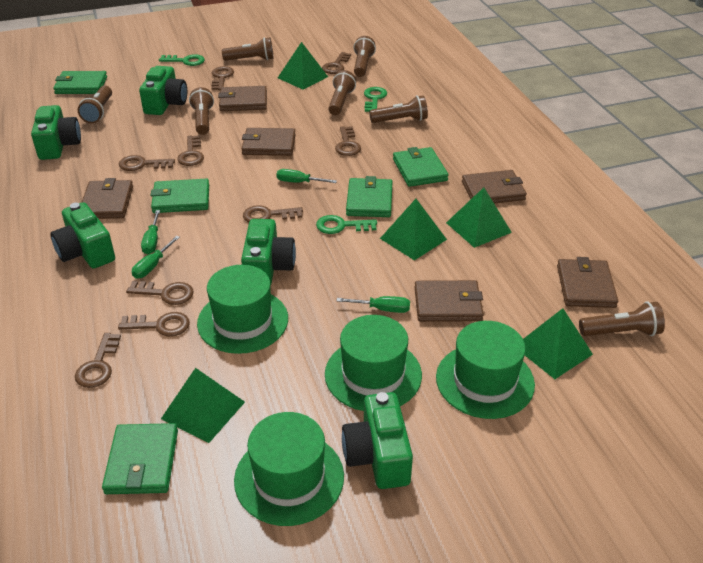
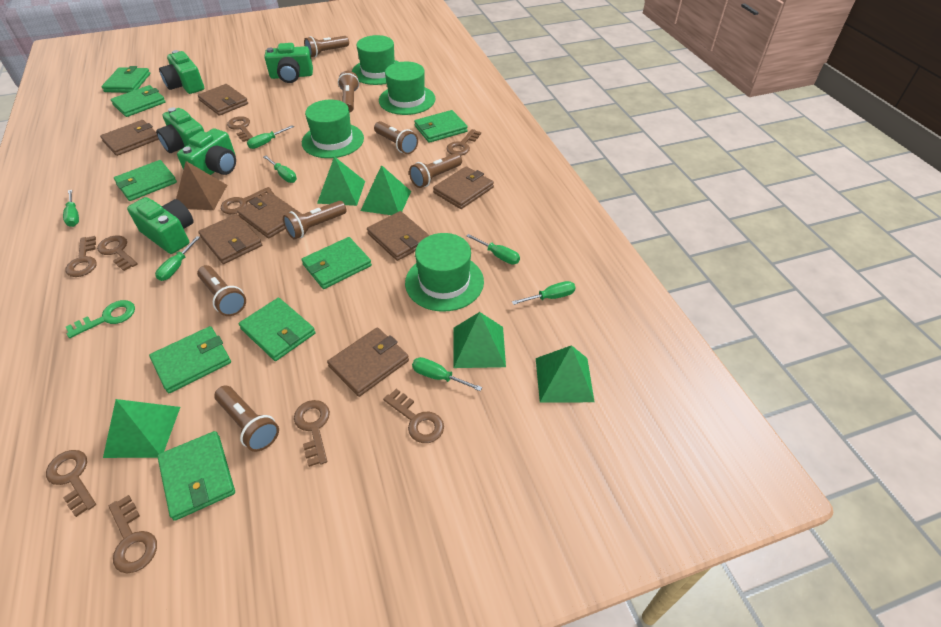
brown pyramid: 0 -> 1
brown wallet: 6 -> 7
green key: 3 -> 1
green screwdriver: 4 -> 7
green wallet: 5 -> 8

